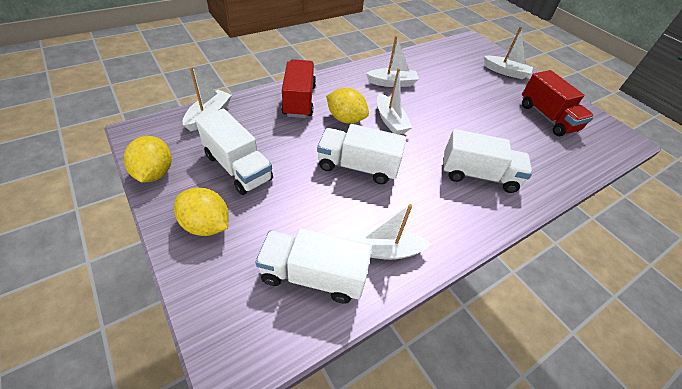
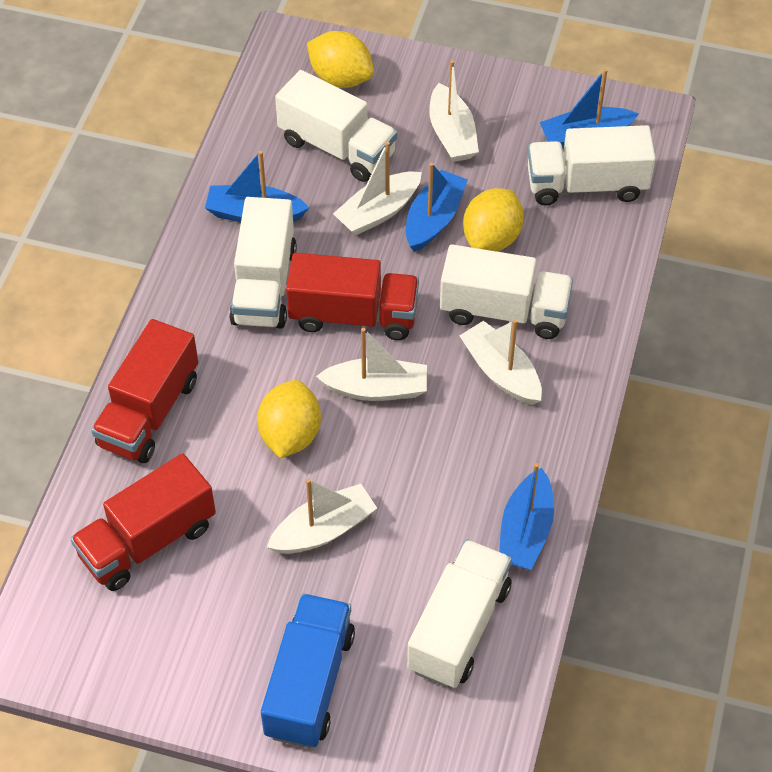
blue boat: 0 -> 4
blue truck: 0 -> 1
red truck: 2 -> 3
white truck: 4 -> 5

